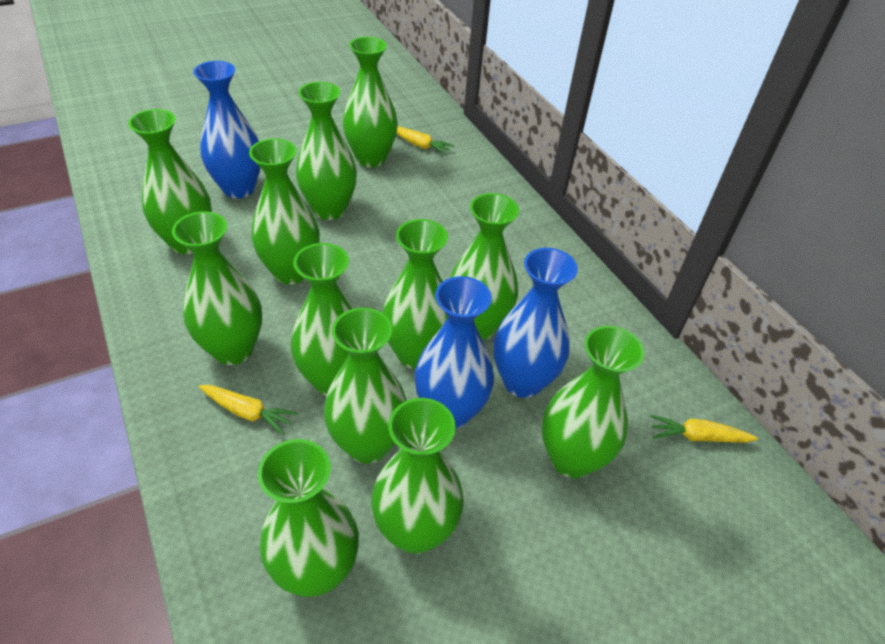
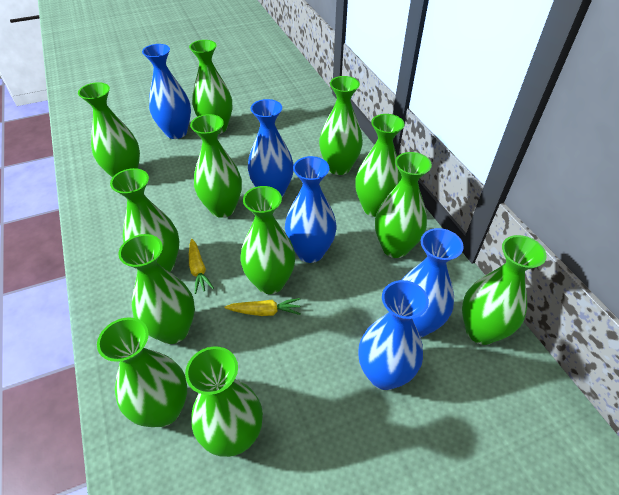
blue vase: 3 -> 5
yellow carrot: 3 -> 2

